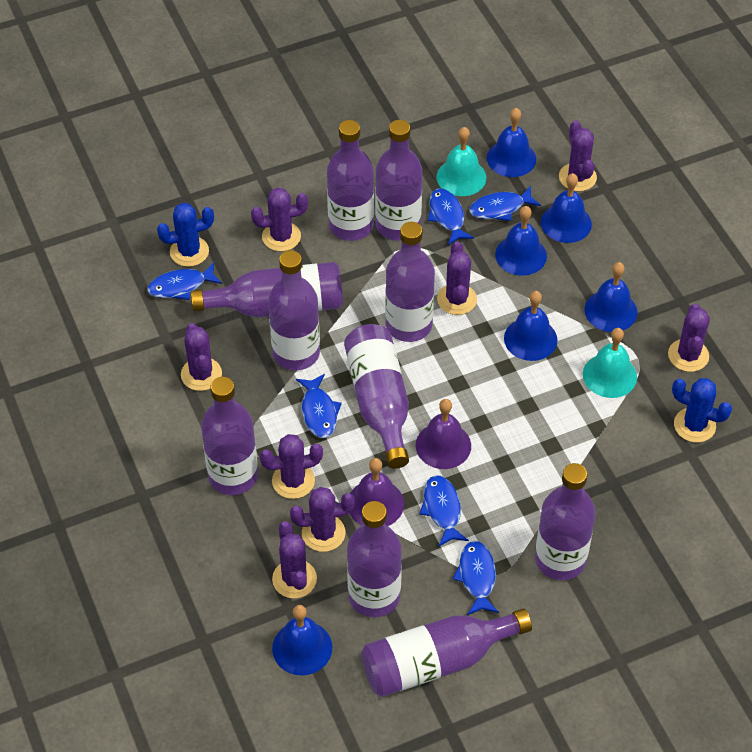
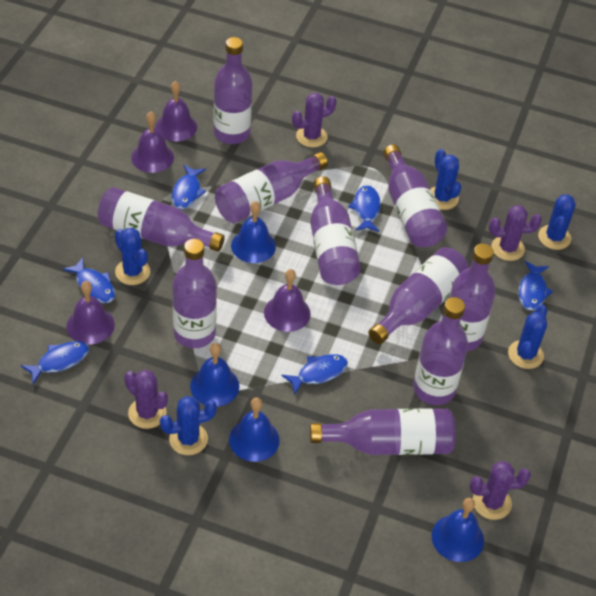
blue bell: 6 -> 4
blue cactus: 2 -> 5
purple bell: 2 -> 4
purple cactus: 8 -> 4
turquoise bell: 2 -> 0

